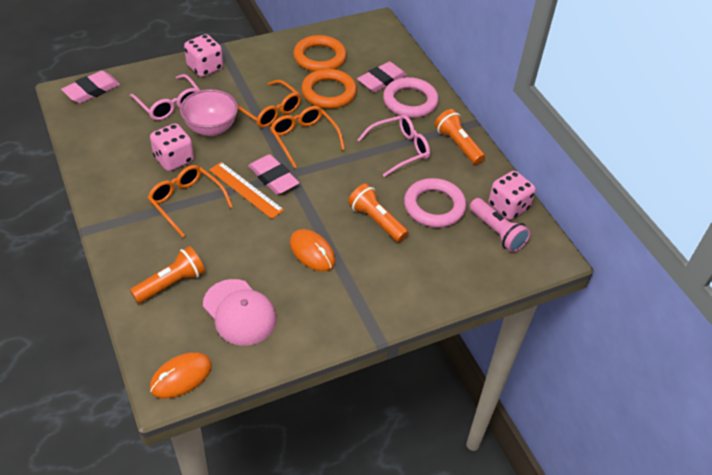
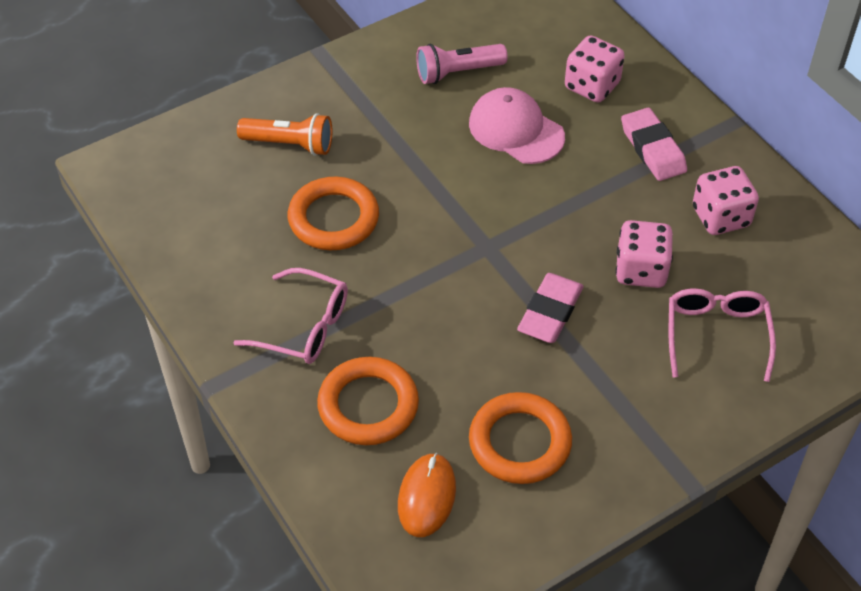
orange flashlight: 3 -> 1
orange glasses: 3 -> 0
orange mouse: 2 -> 1
orange ring: 2 -> 3
orange ruler: 1 -> 0
pink bowl: 1 -> 0
pink eraser: 3 -> 2
pink ring: 2 -> 0

